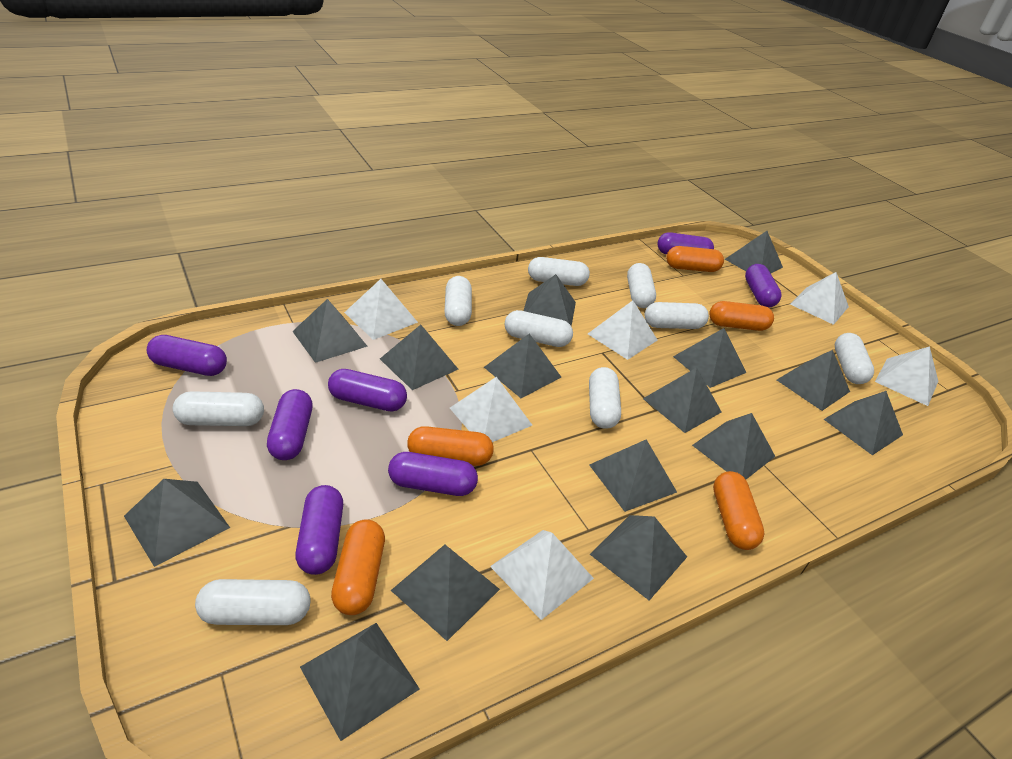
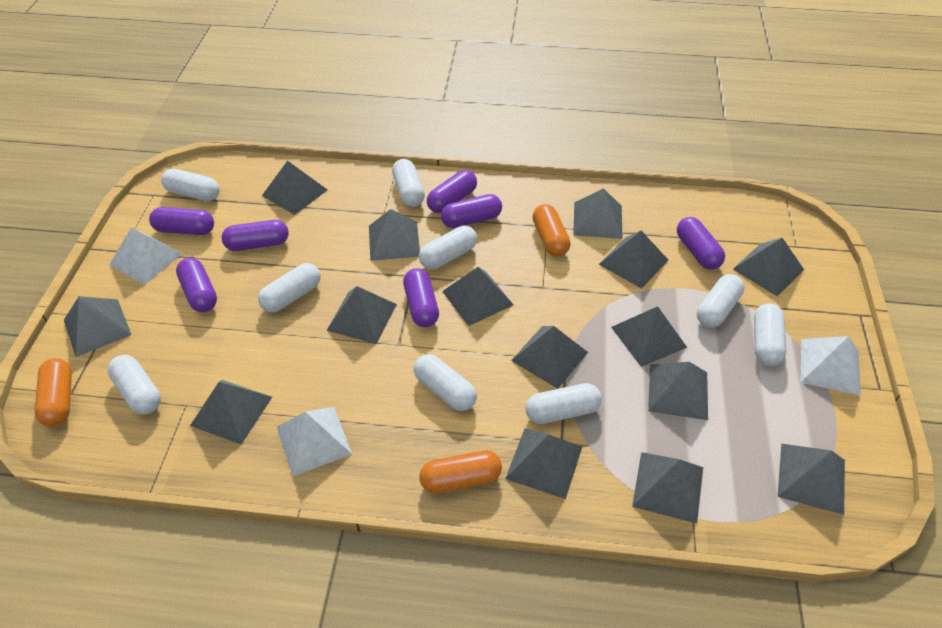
orange capsule: 5 -> 3
white pyramid: 6 -> 3

